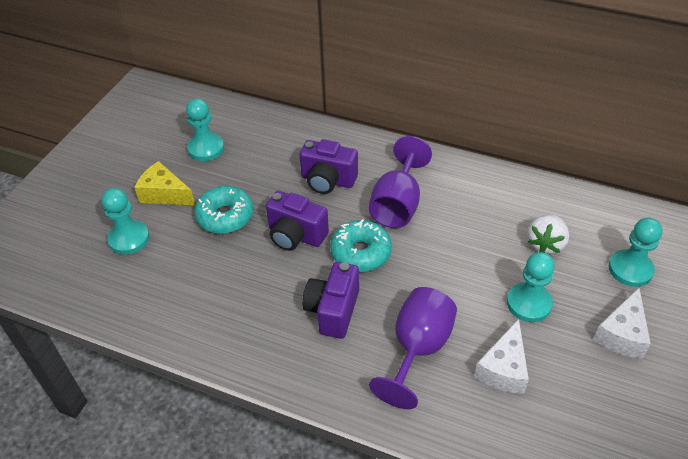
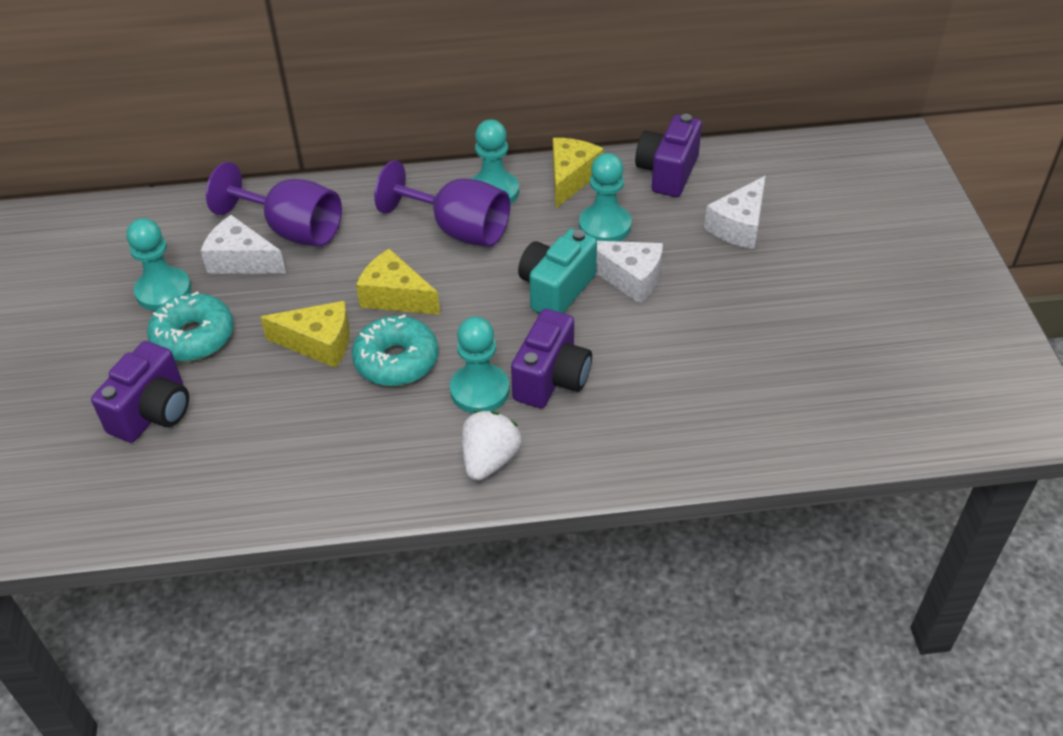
turquoise camera: 0 -> 1
white cheese: 2 -> 3
yellow cheese: 1 -> 3

